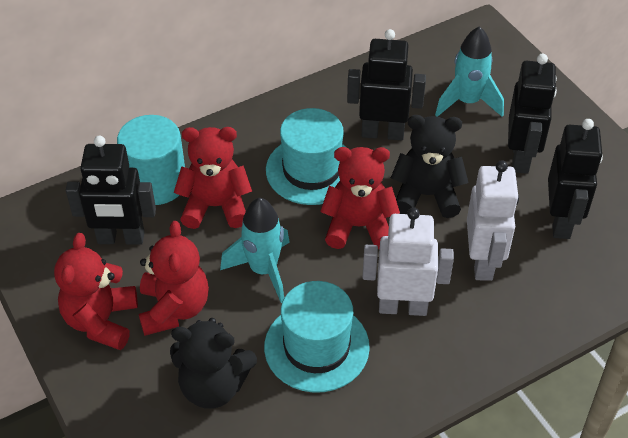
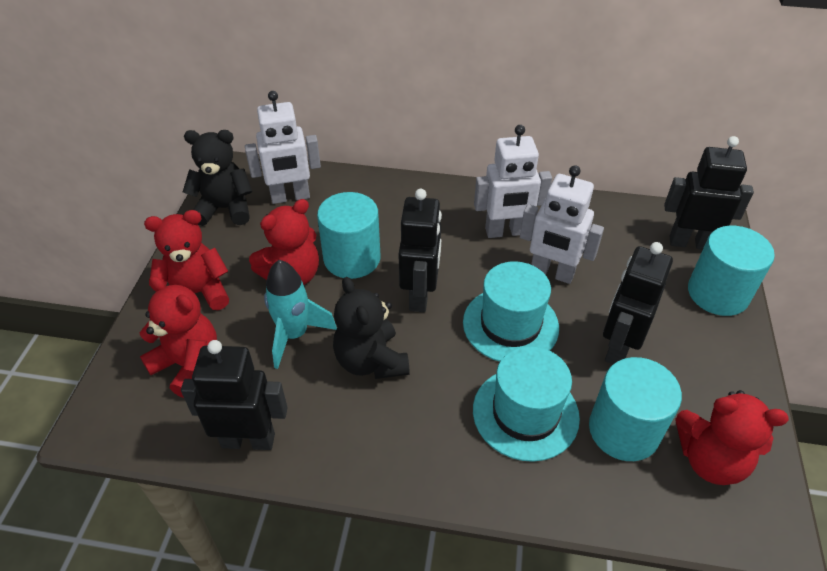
turquoise cylinder: 1 -> 3
turquoise rocket: 2 -> 1
white robot: 2 -> 3

